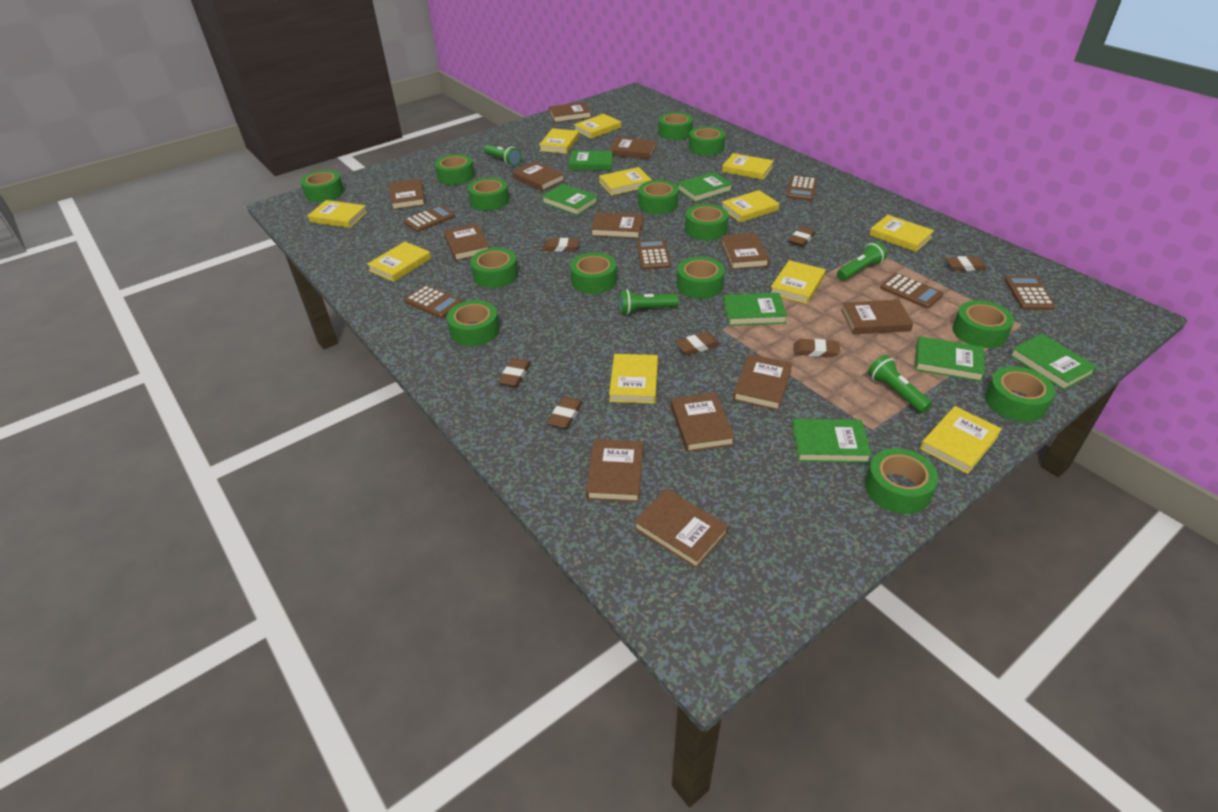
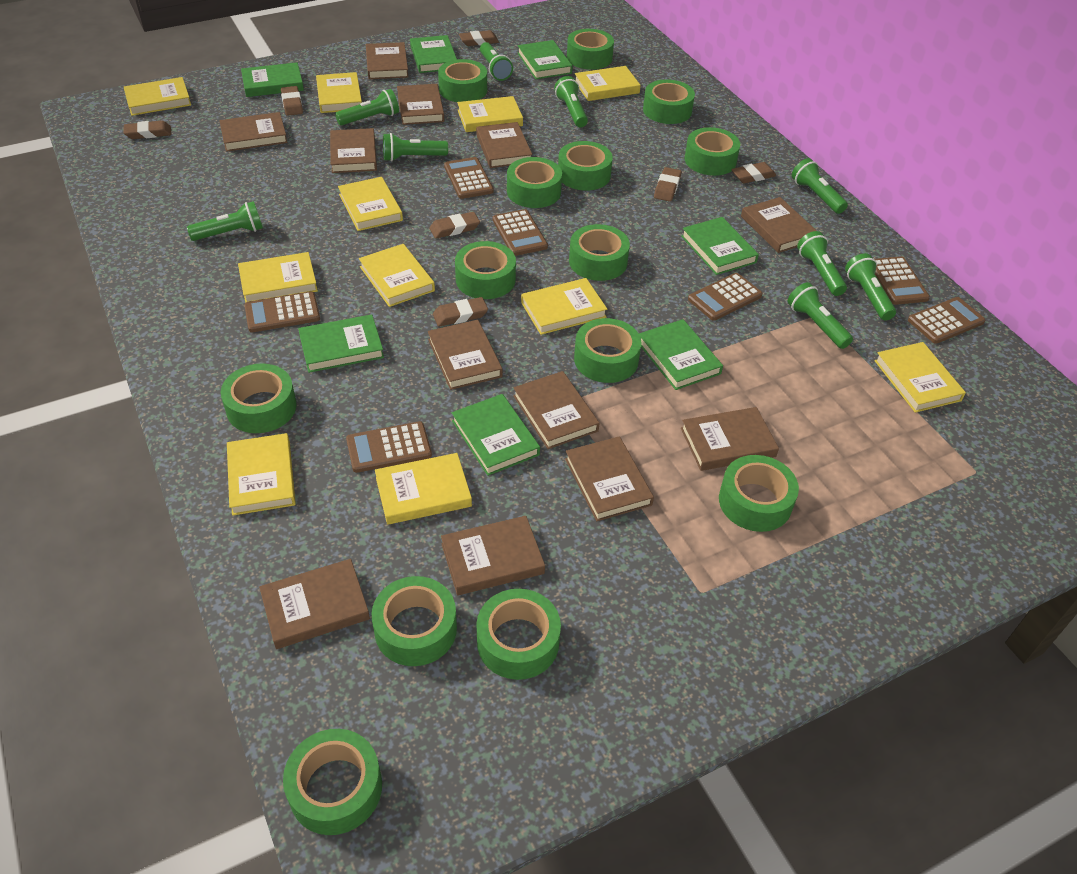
brown calculator: 6 -> 7
green flashlight: 4 -> 9

